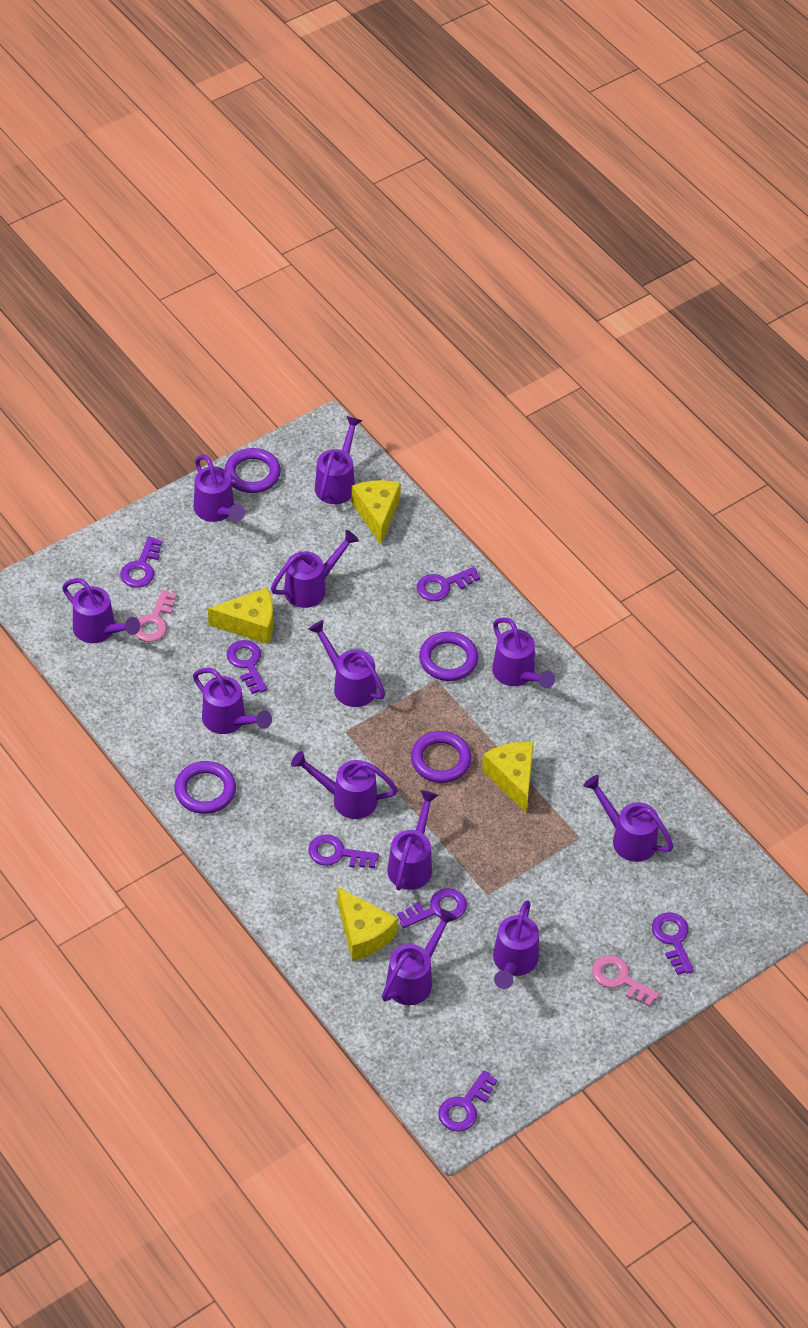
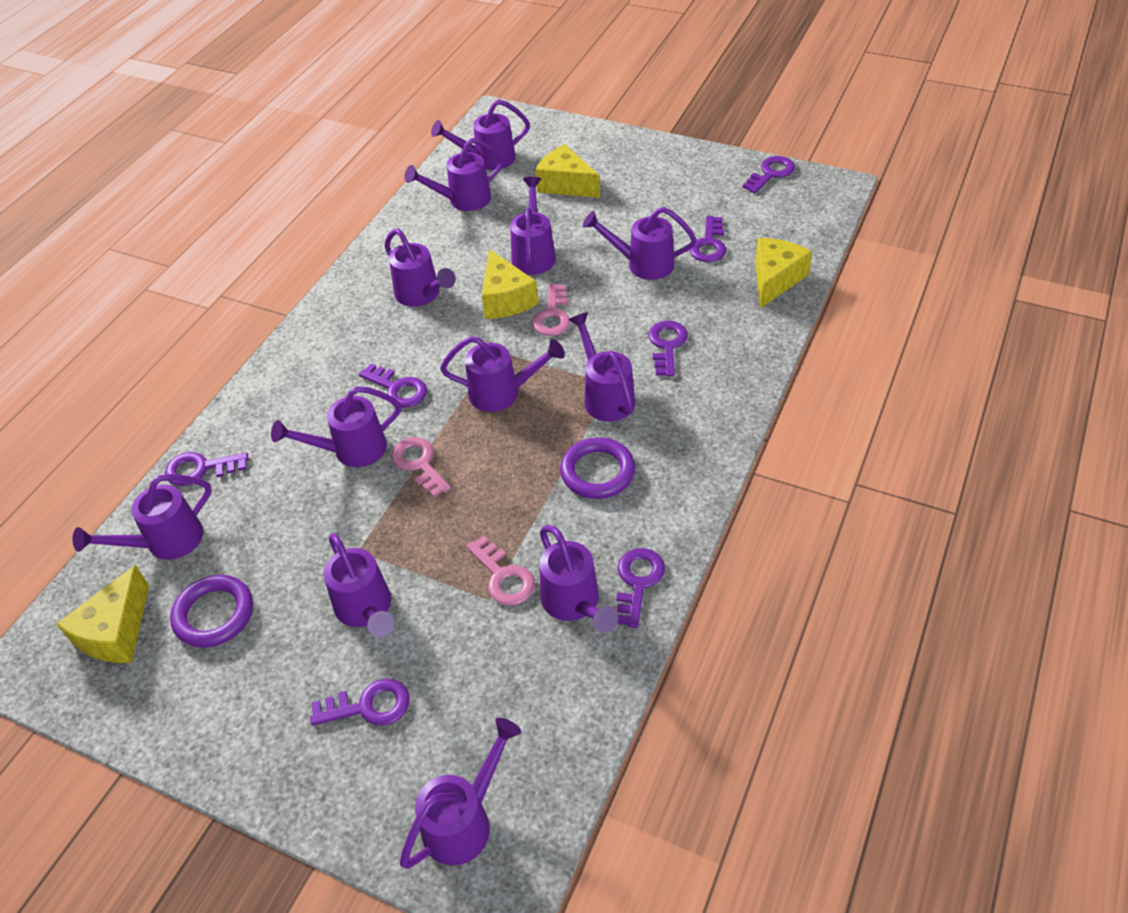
pink key: 2 -> 3
purple ring: 4 -> 2

